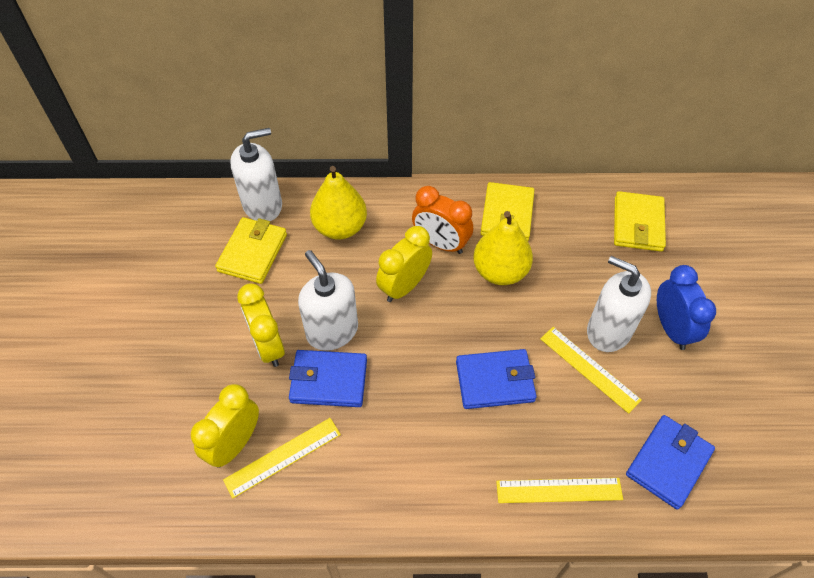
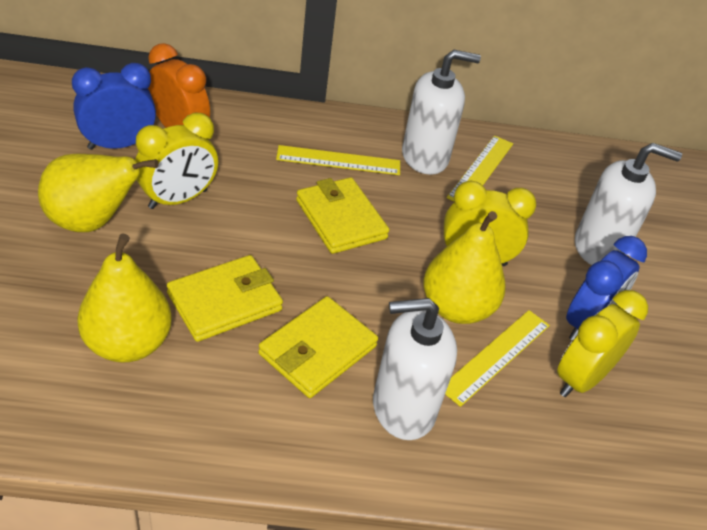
blue clock: 1 -> 2
blue wallet: 3 -> 0
yellow pear: 2 -> 3

